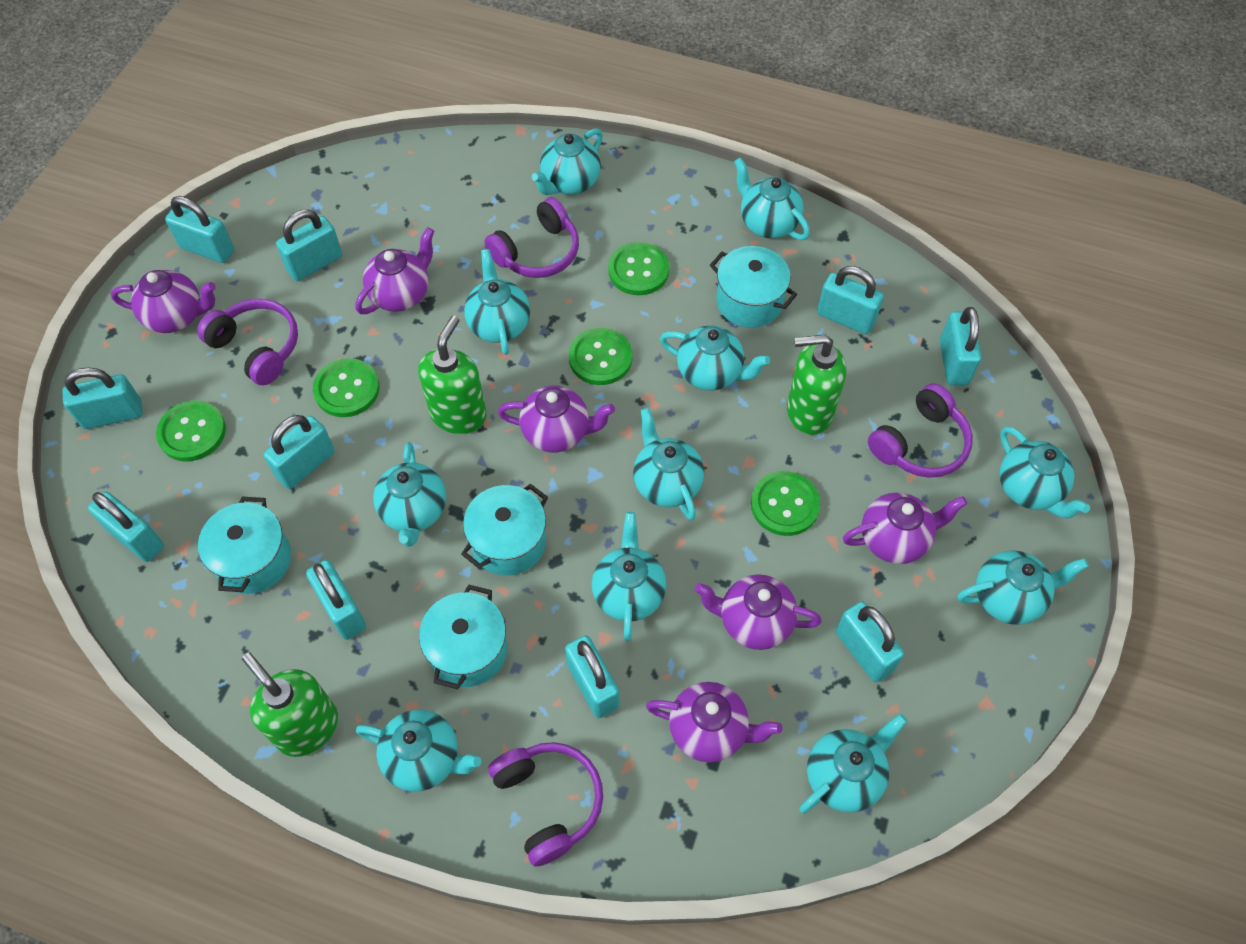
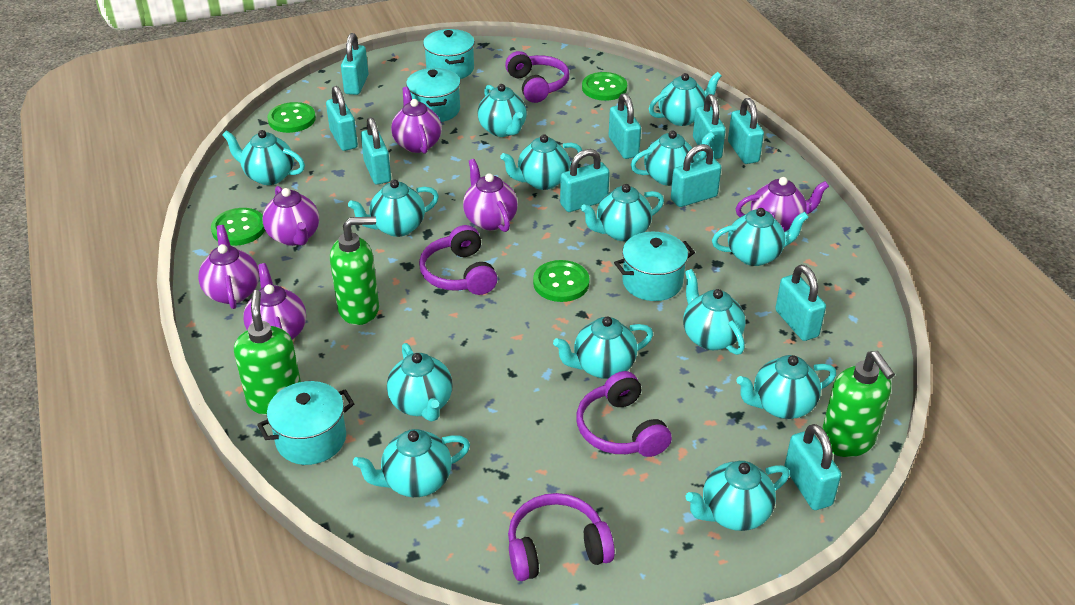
green button: 5 -> 4
turquoise teapot: 11 -> 14

